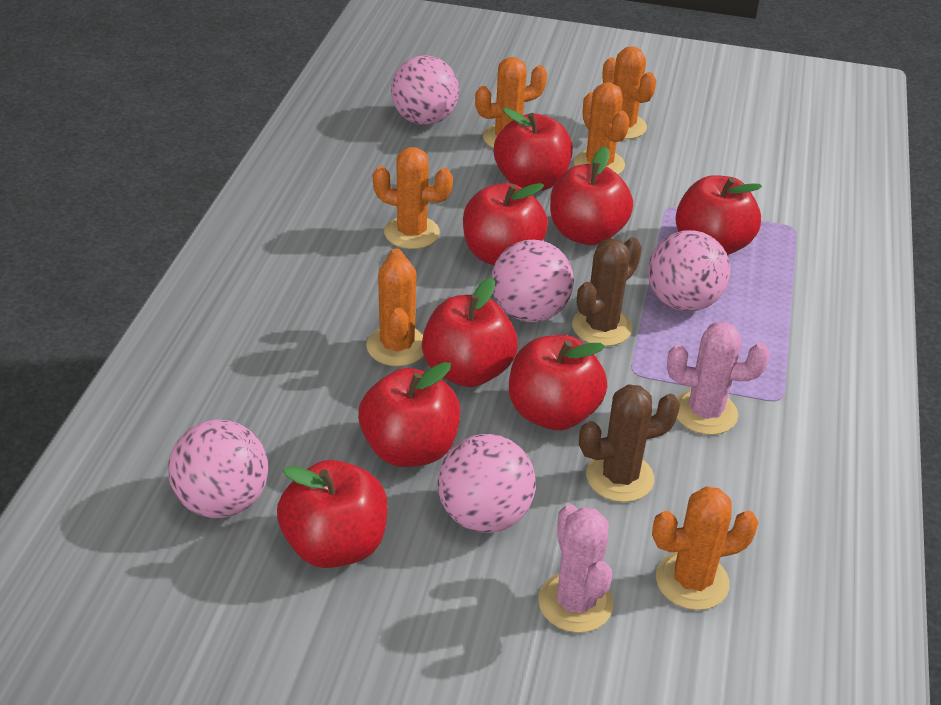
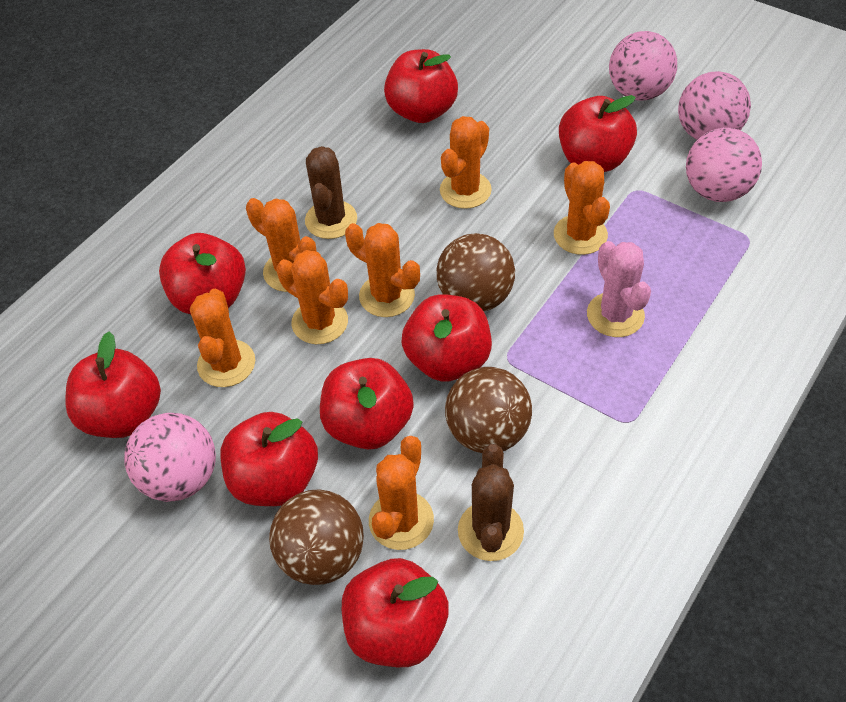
brown ball: 0 -> 3
orange cactus: 6 -> 7
pink ball: 5 -> 4
pink cactus: 2 -> 1

